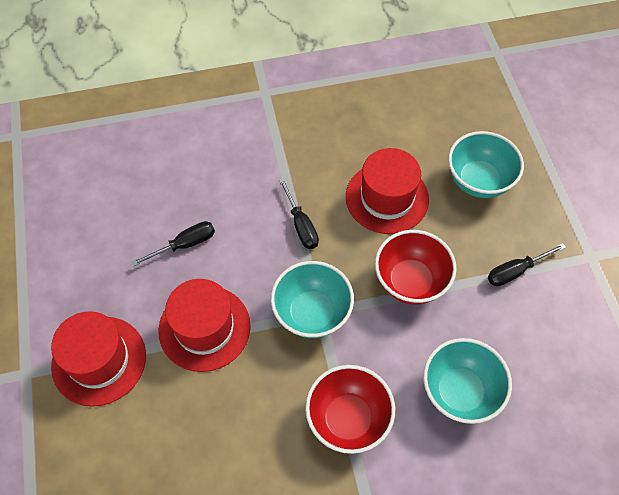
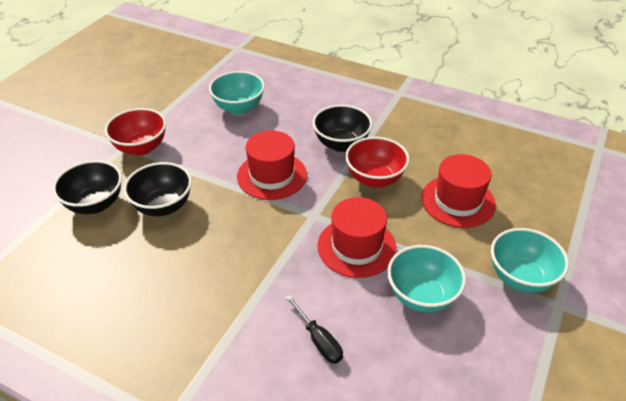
black bowl: 0 -> 3
black screwdriver: 3 -> 1

